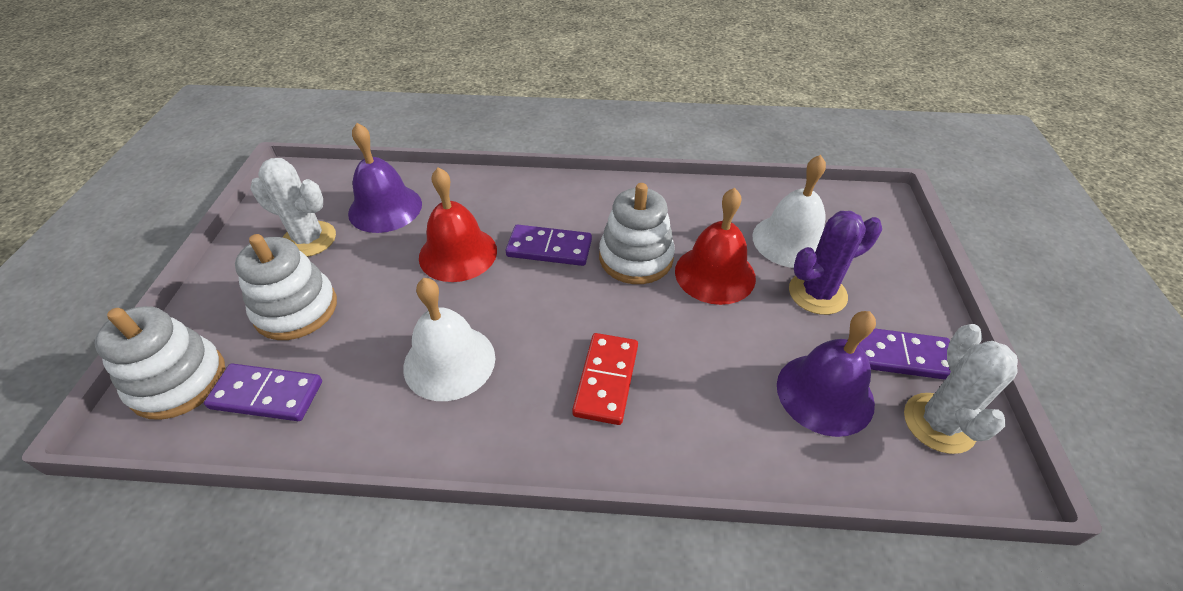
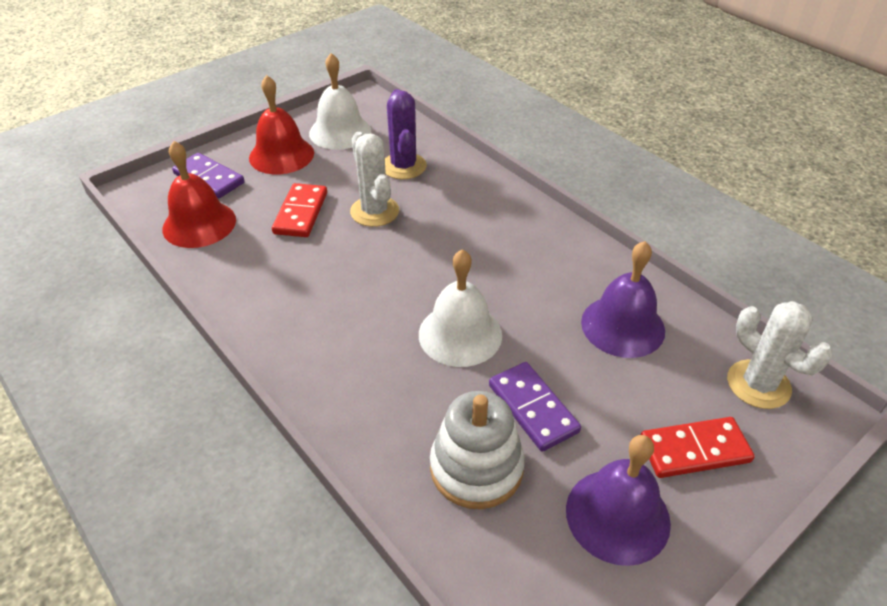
purple domino: 3 -> 2
red domino: 1 -> 2
white stacking toy: 3 -> 1

